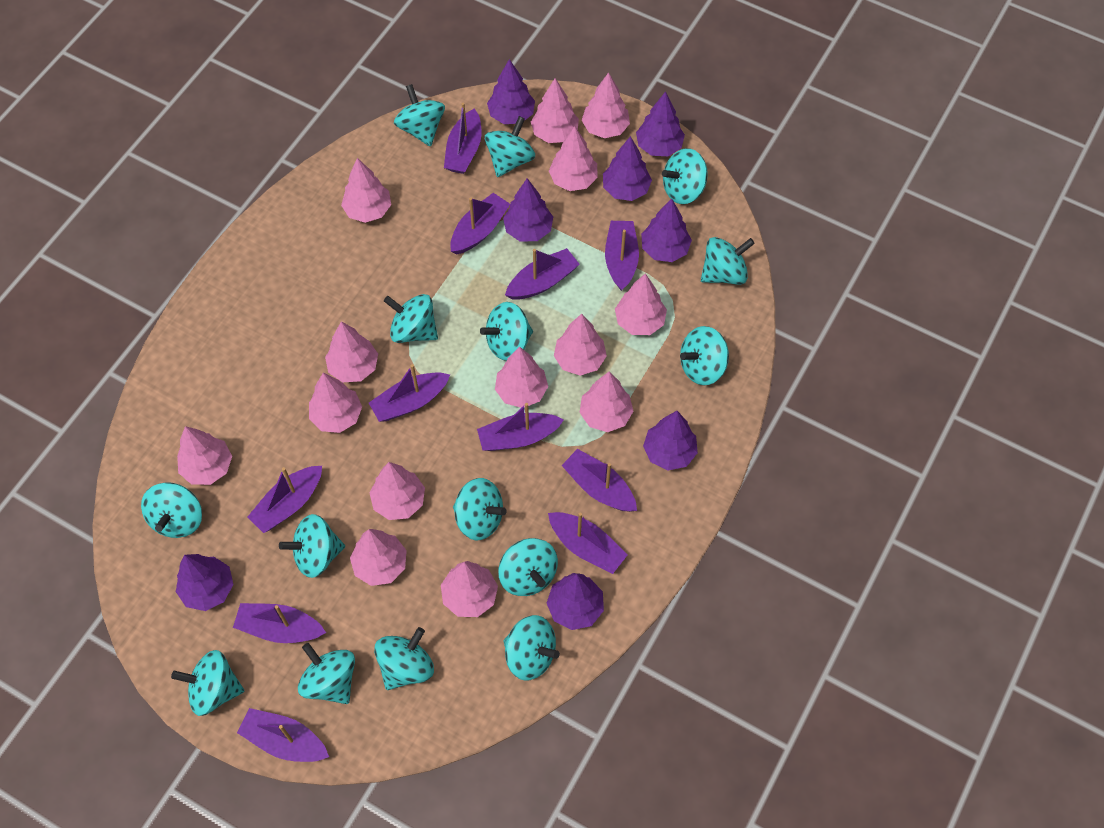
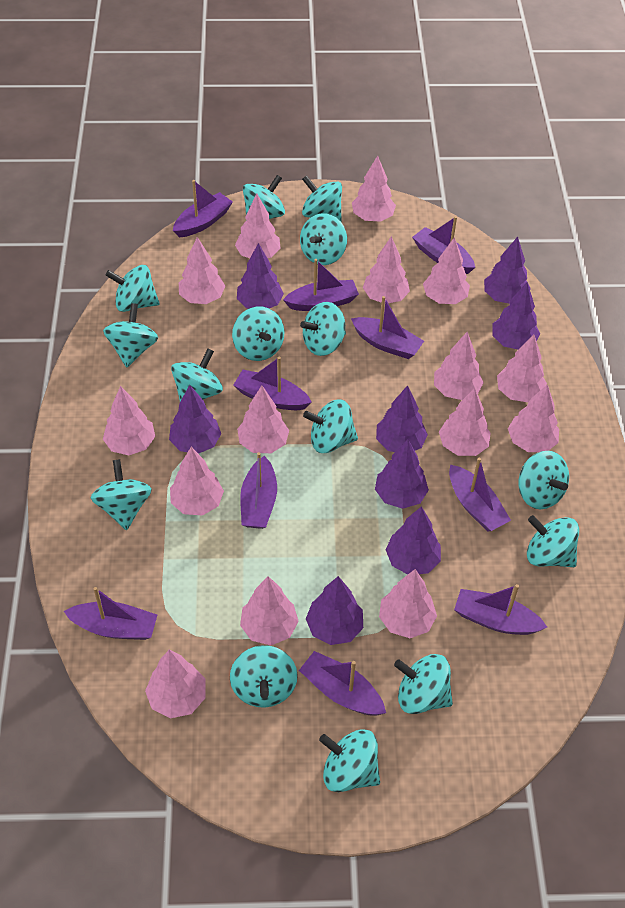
pink tree: 14 -> 15
purple boat: 11 -> 10

